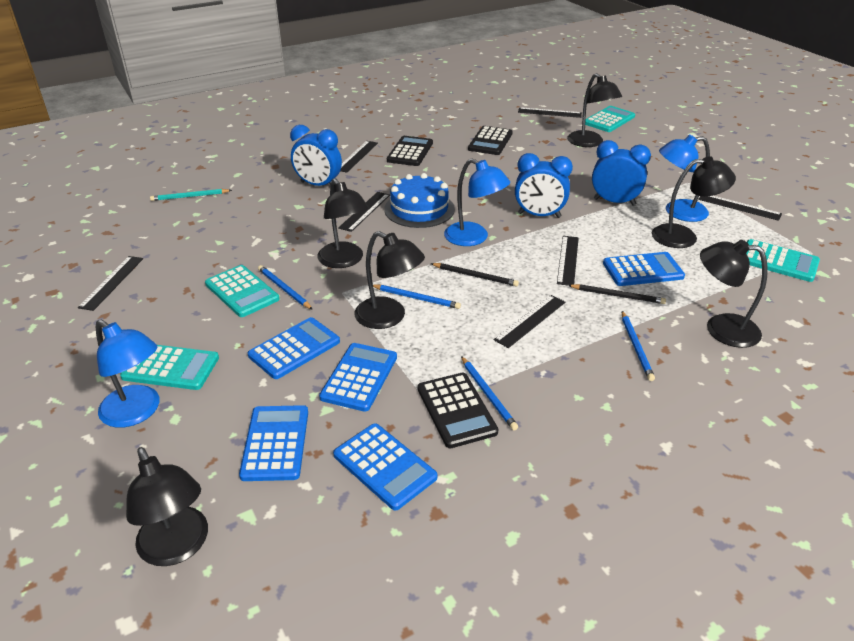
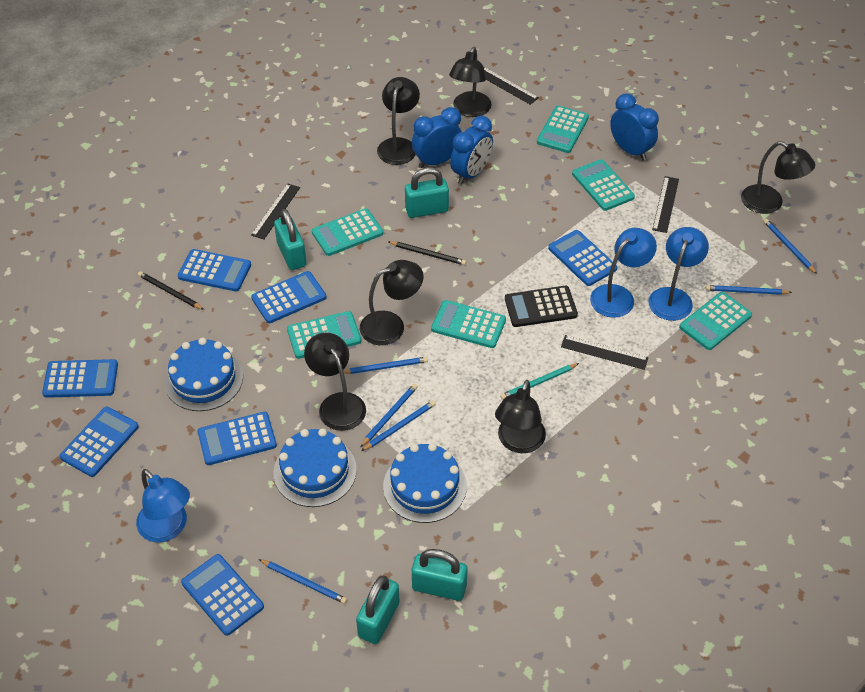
black calculator: 3 -> 1
black ruler: 7 -> 4
blue cake: 1 -> 3
blue calculator: 5 -> 7
blue pencil: 4 -> 6
turquoise calculator: 4 -> 6
turquoise padlock: 0 -> 4

